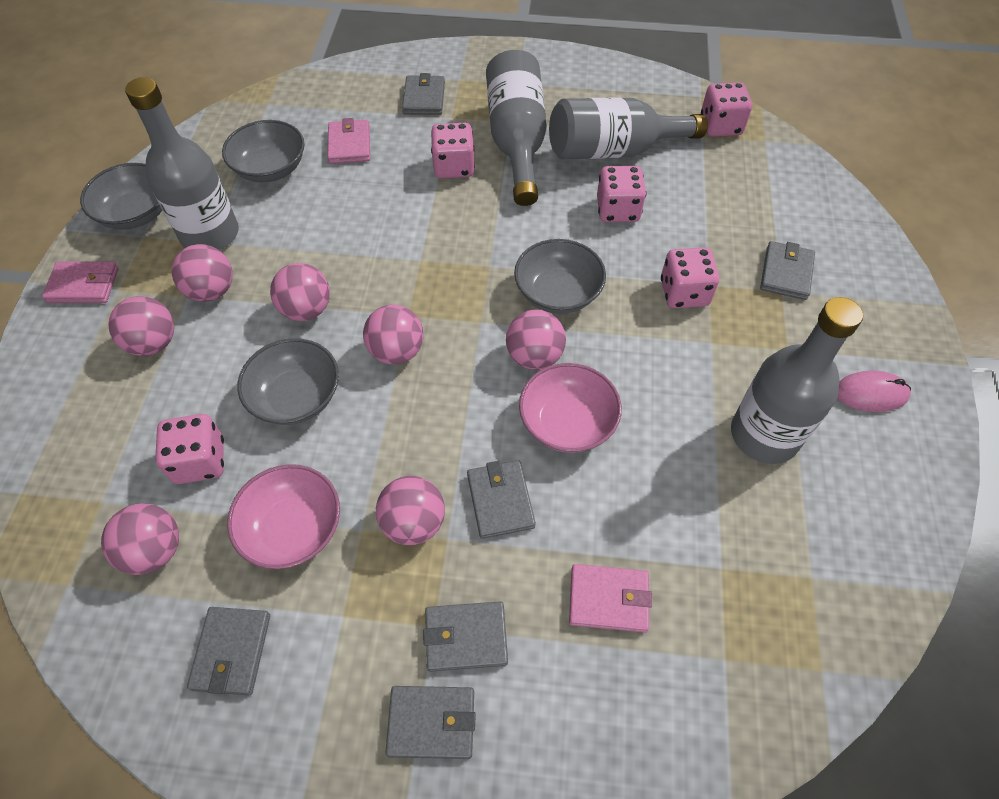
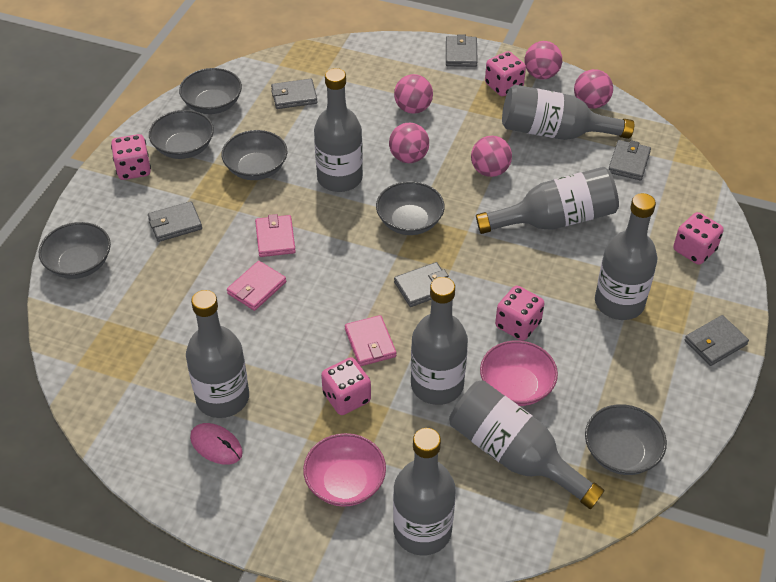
grey bottle: 4 -> 8
grey bowl: 4 -> 6
pink ball: 7 -> 5

